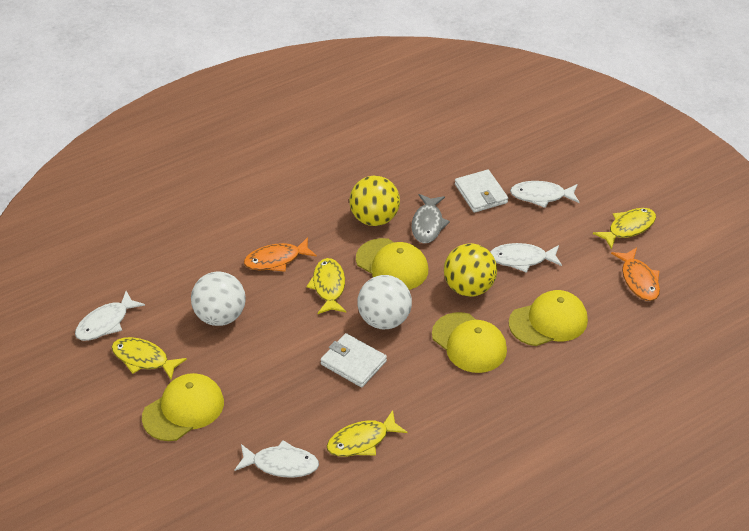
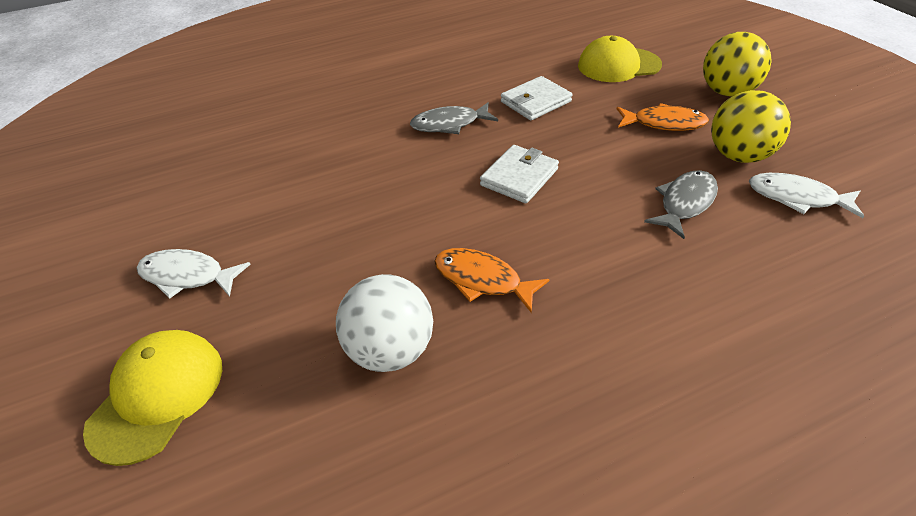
grey fish: 1 -> 2
white ball: 2 -> 1
white fish: 4 -> 2
yellow cap: 4 -> 2
yellow fish: 4 -> 0

